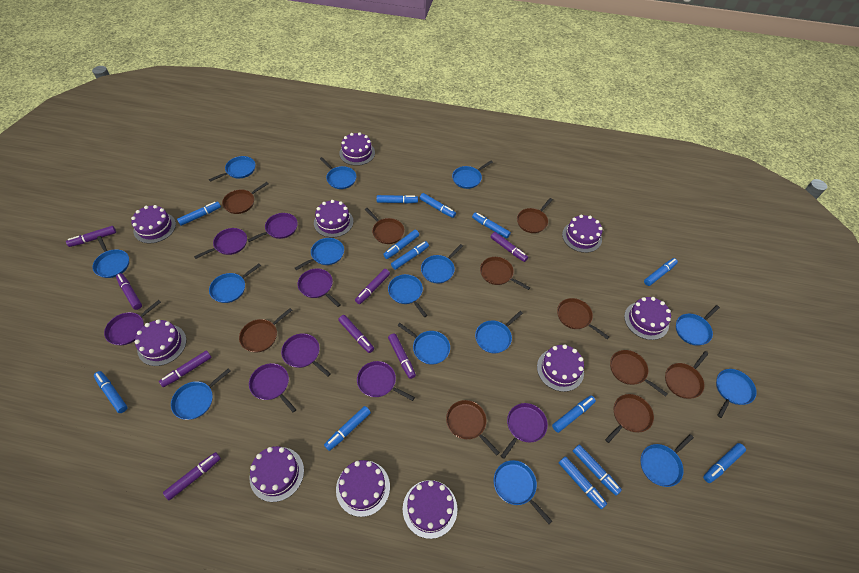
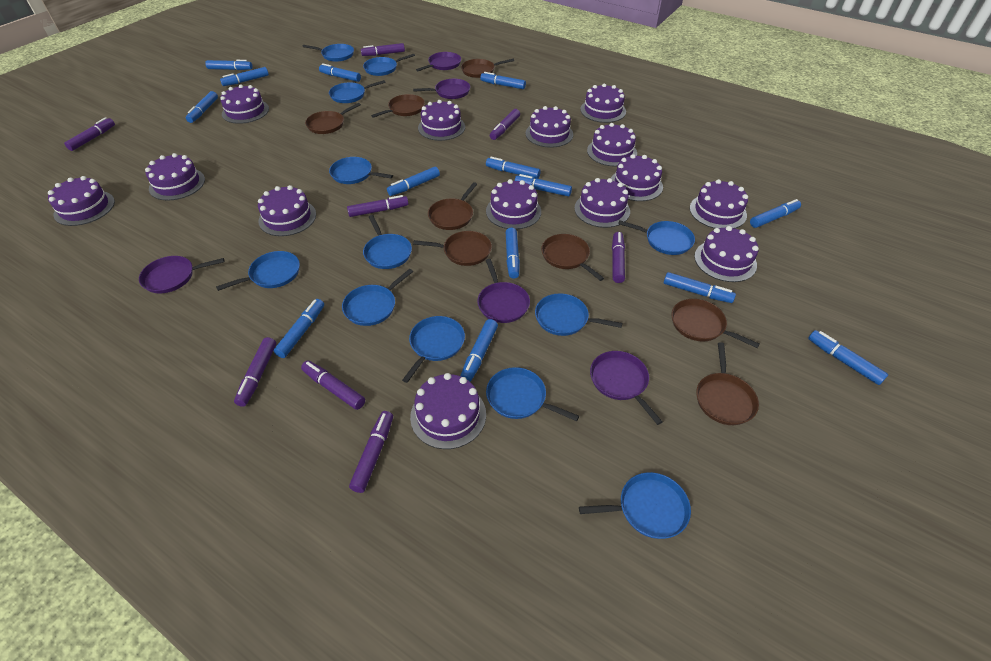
blue marker: 13 -> 14
blue pan: 15 -> 12
brown pan: 10 -> 8
purple cake: 10 -> 14
purple pan: 8 -> 5

